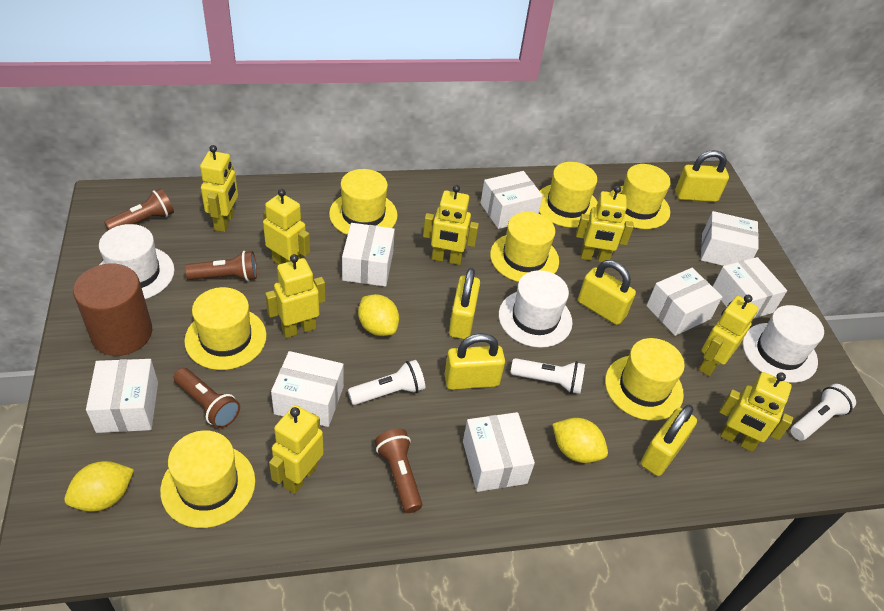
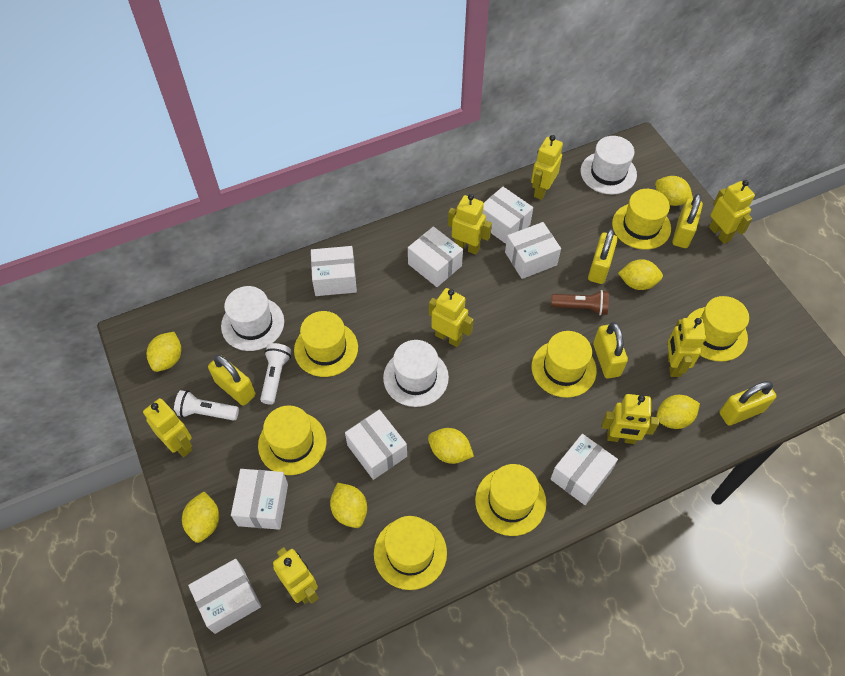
brown cylinder: 1 -> 0
brown flashlight: 4 -> 1
white flashlight: 3 -> 2
yellow lemon: 3 -> 7

